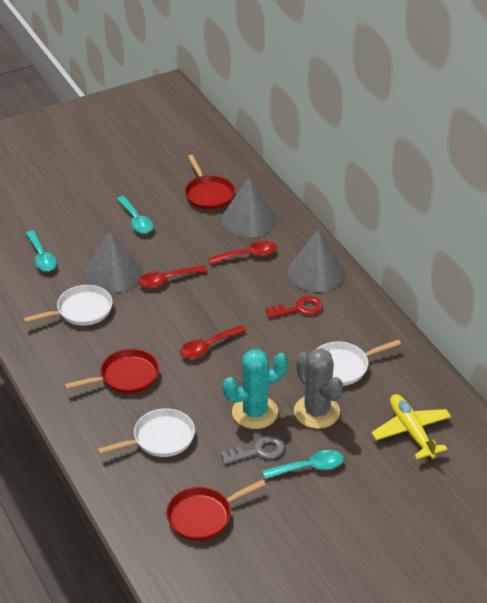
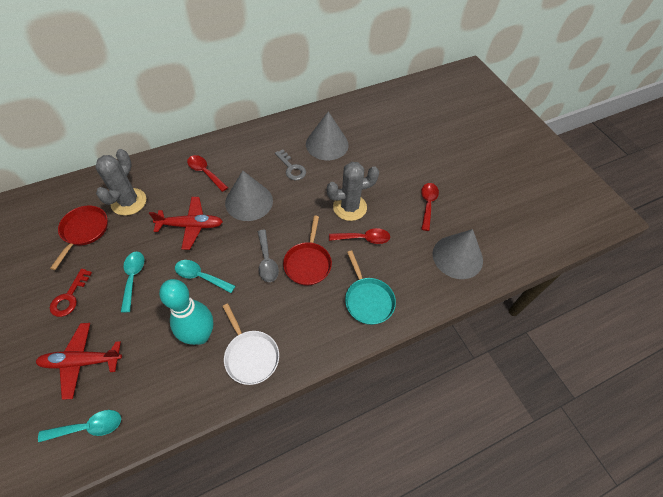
grey cactus: 1 -> 2
grey spoon: 0 -> 1
red pan: 3 -> 2
red plane: 0 -> 2
turquoise bowling pin: 0 -> 1
turquoise cactus: 1 -> 0
turquoise pan: 0 -> 1
white pan: 3 -> 1
yellow plane: 1 -> 0

